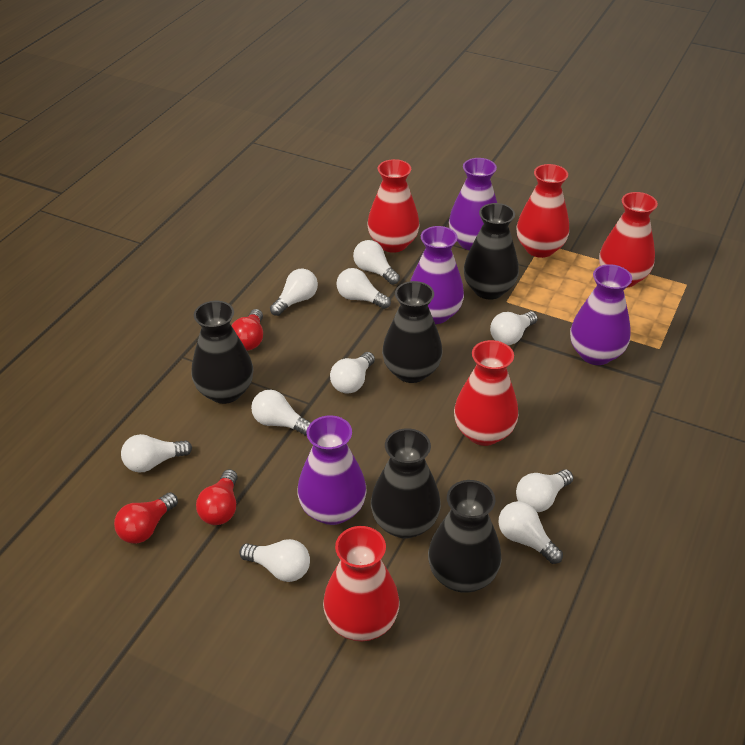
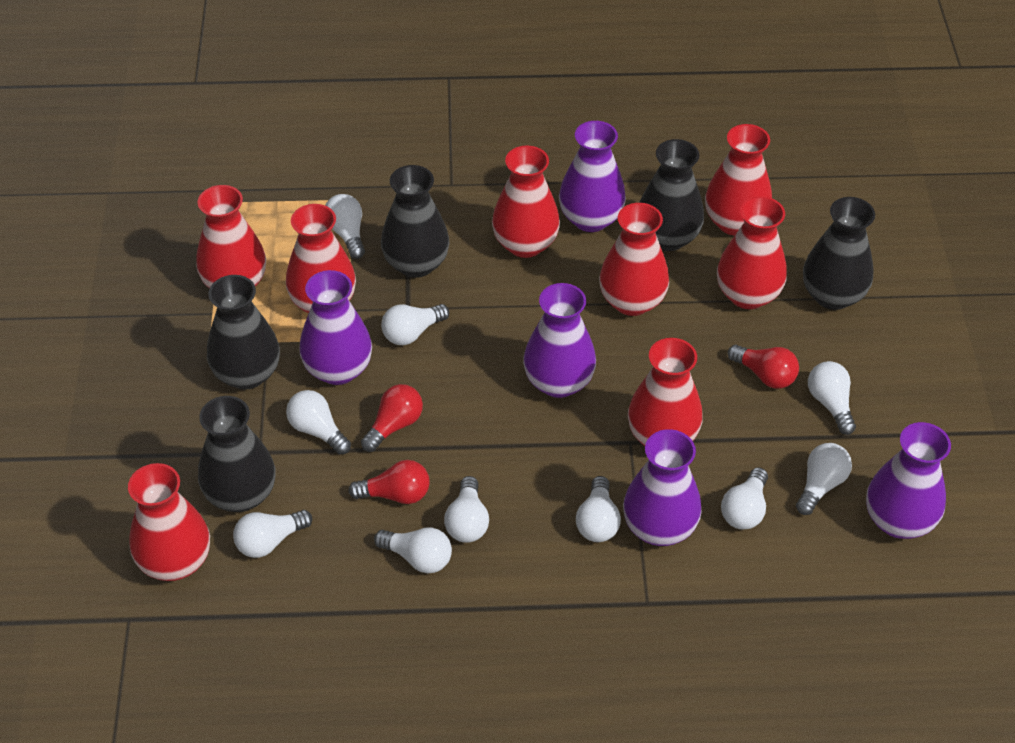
purple vase: 4 -> 5
red vase: 5 -> 8

